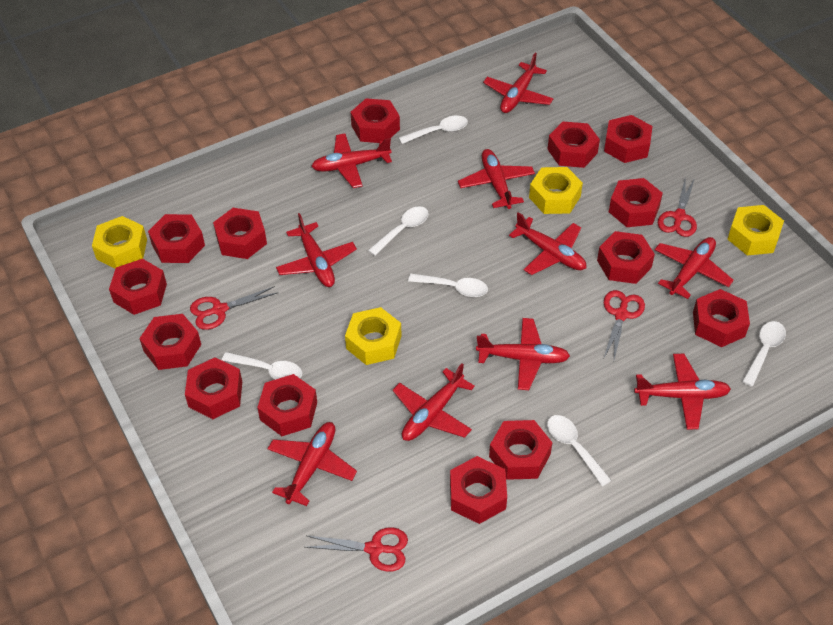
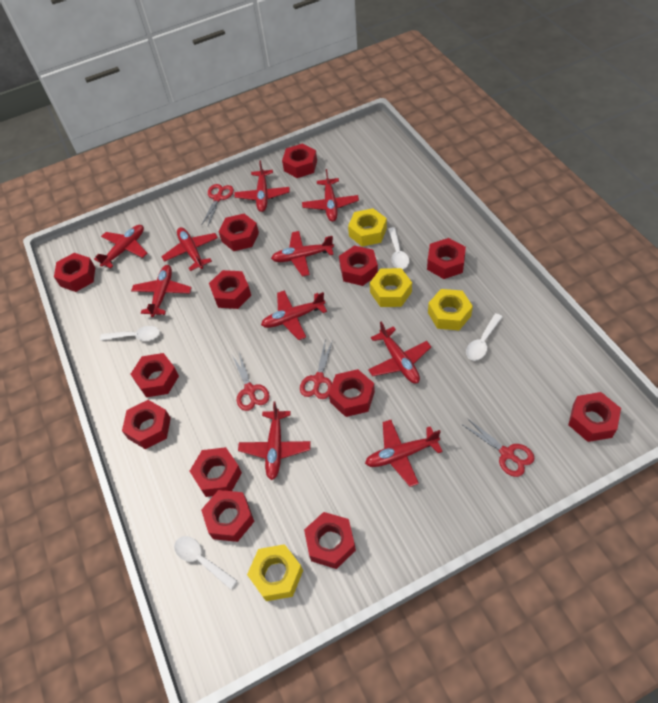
red nut: 14 -> 13
white spoon: 6 -> 4

